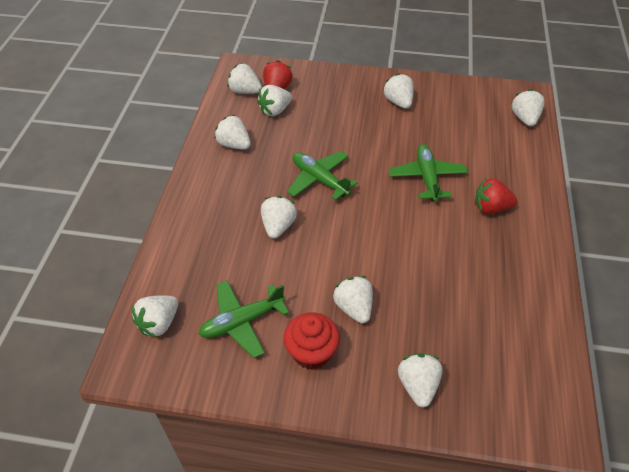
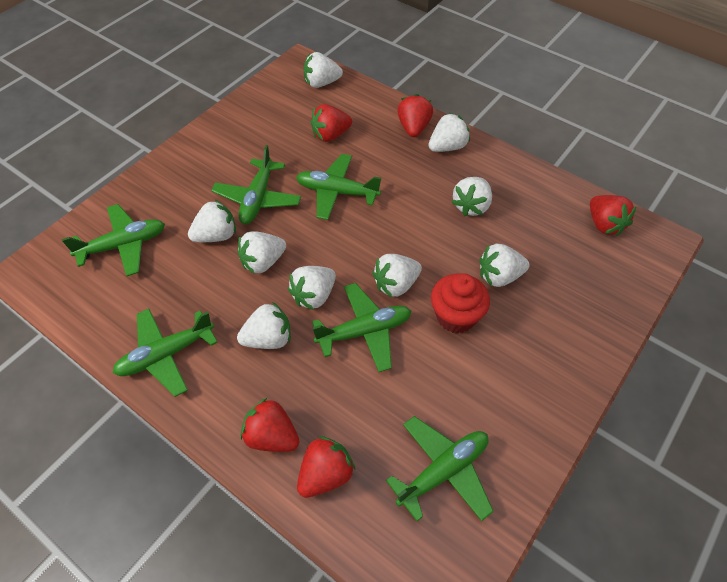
green plane: 3 -> 6
red strawberry: 2 -> 5

